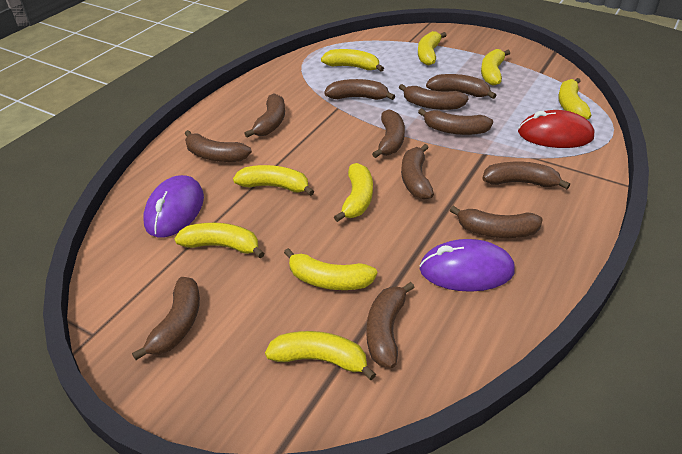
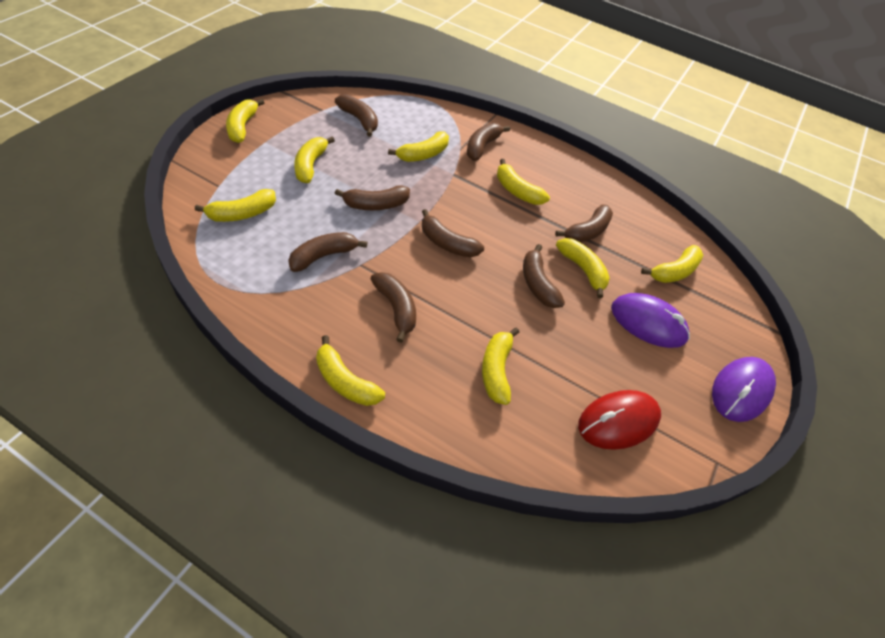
brown banana: 12 -> 8

